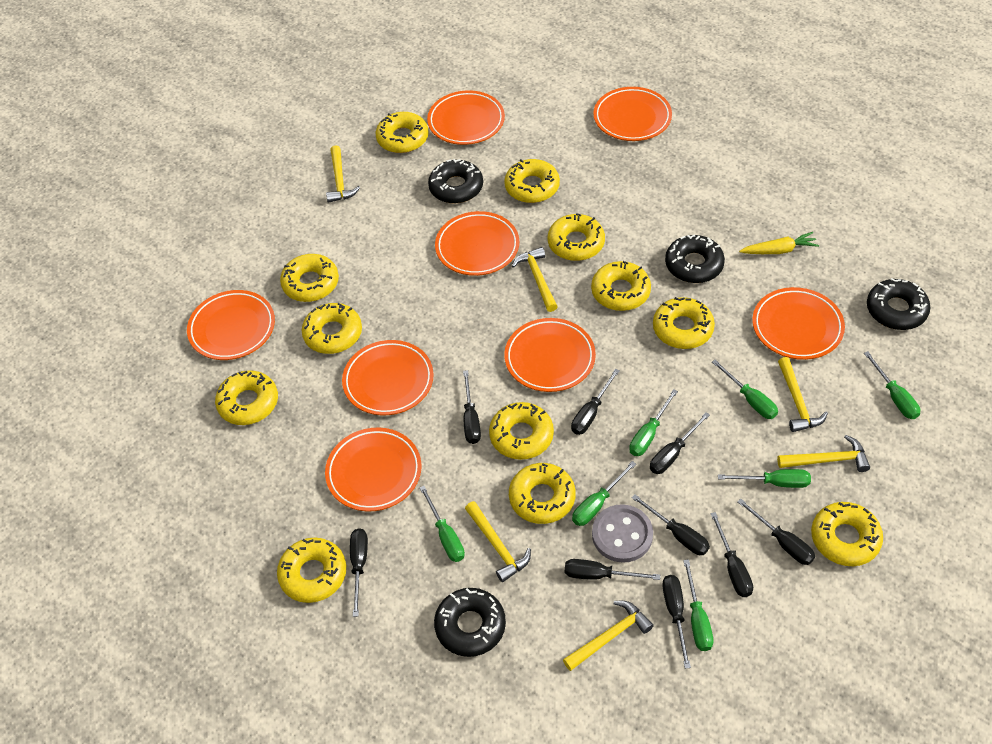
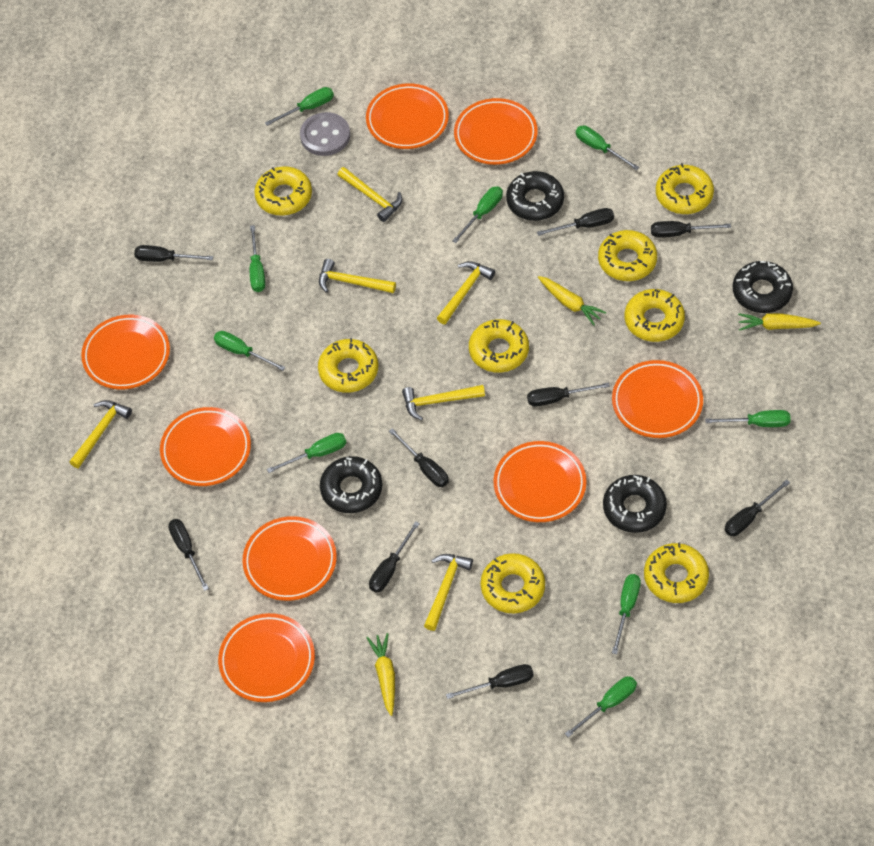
green screwdriver: 7 -> 9
yellow carrot: 1 -> 3
yellow donut: 12 -> 8

